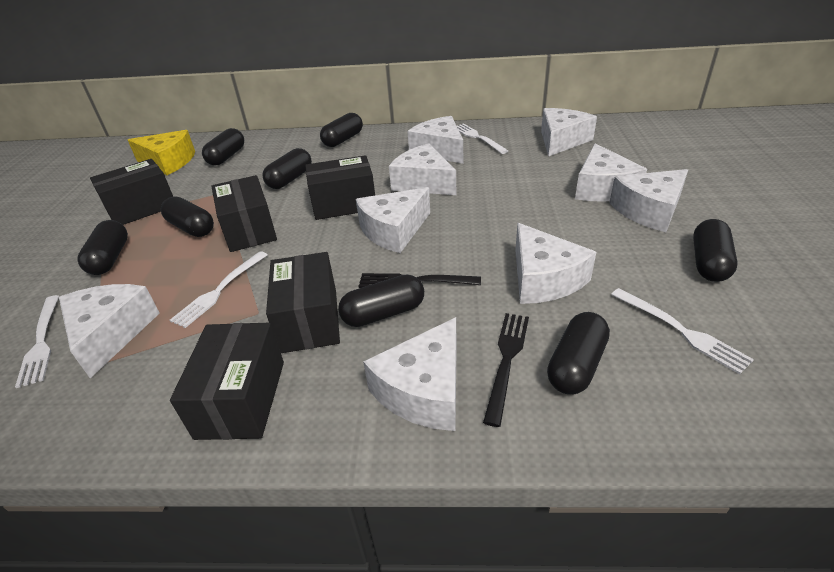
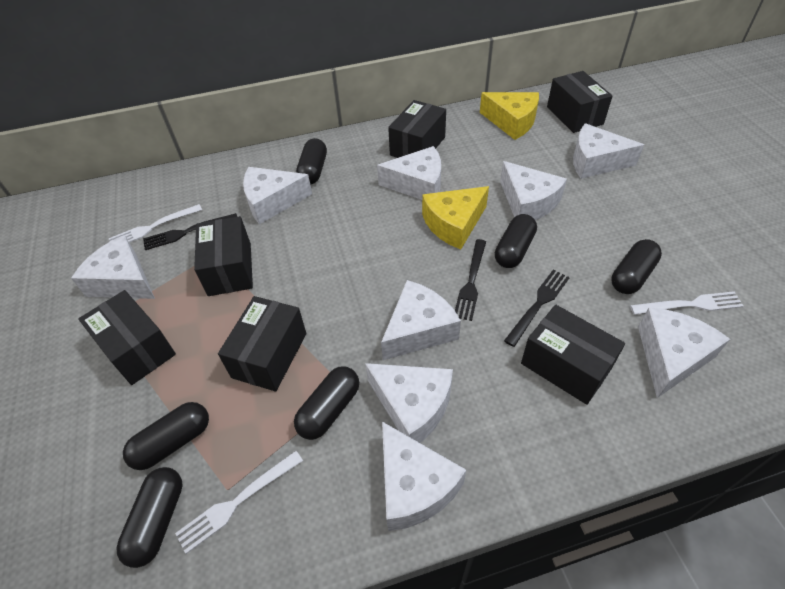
black box: 5 -> 6
black capsule: 8 -> 6
black fork: 2 -> 3
white fork: 4 -> 3
yellow cheese: 1 -> 2

